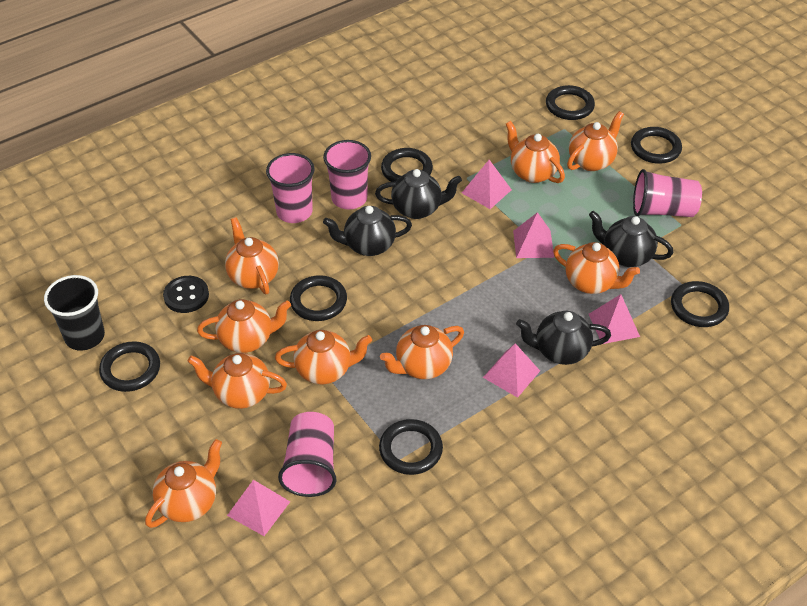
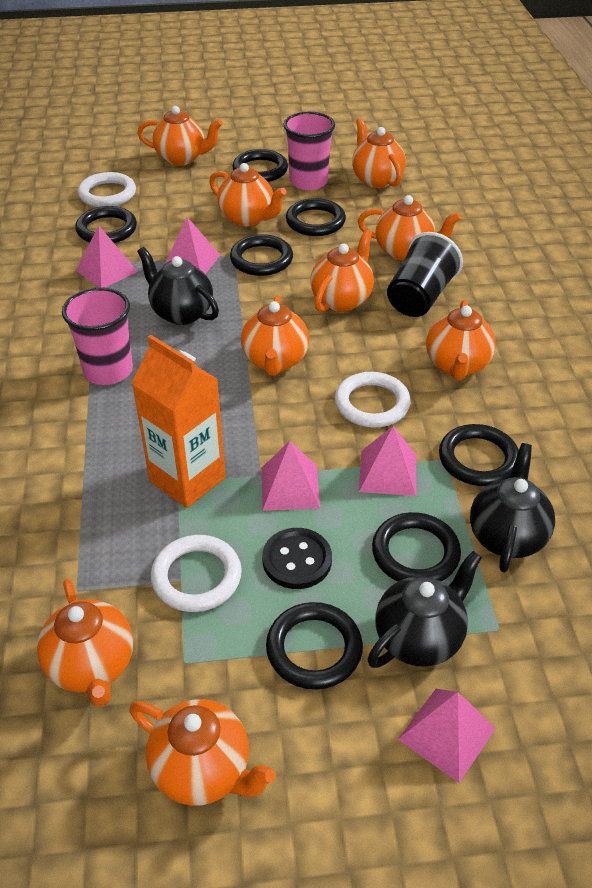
black teapot: 4 -> 3
orange carton: 0 -> 1
pink cup: 4 -> 2
white ring: 0 -> 3

